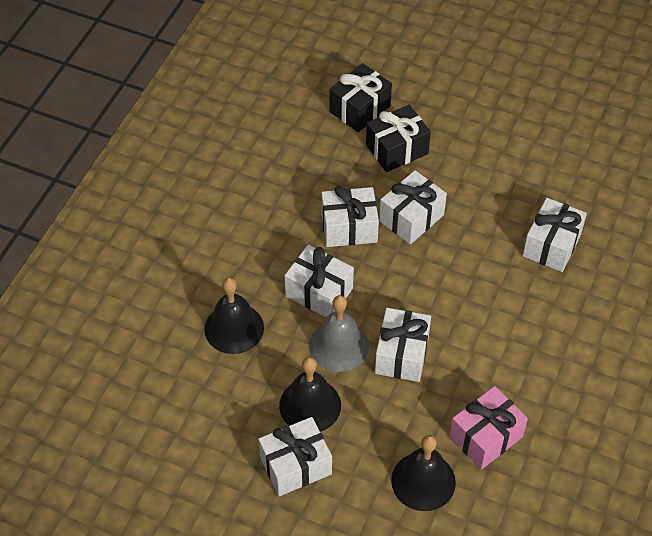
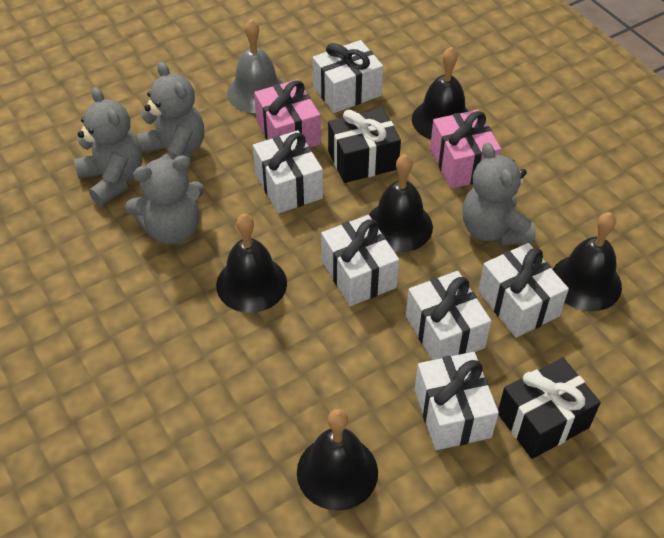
black bell: 3 -> 5
grey teddy bear: 0 -> 4
pink gift: 1 -> 2

